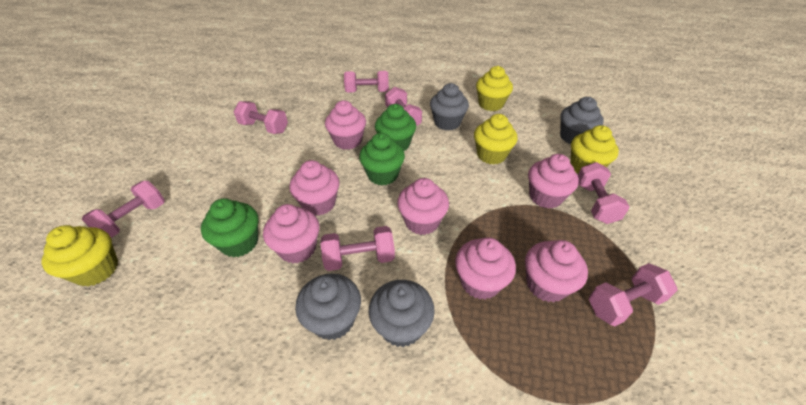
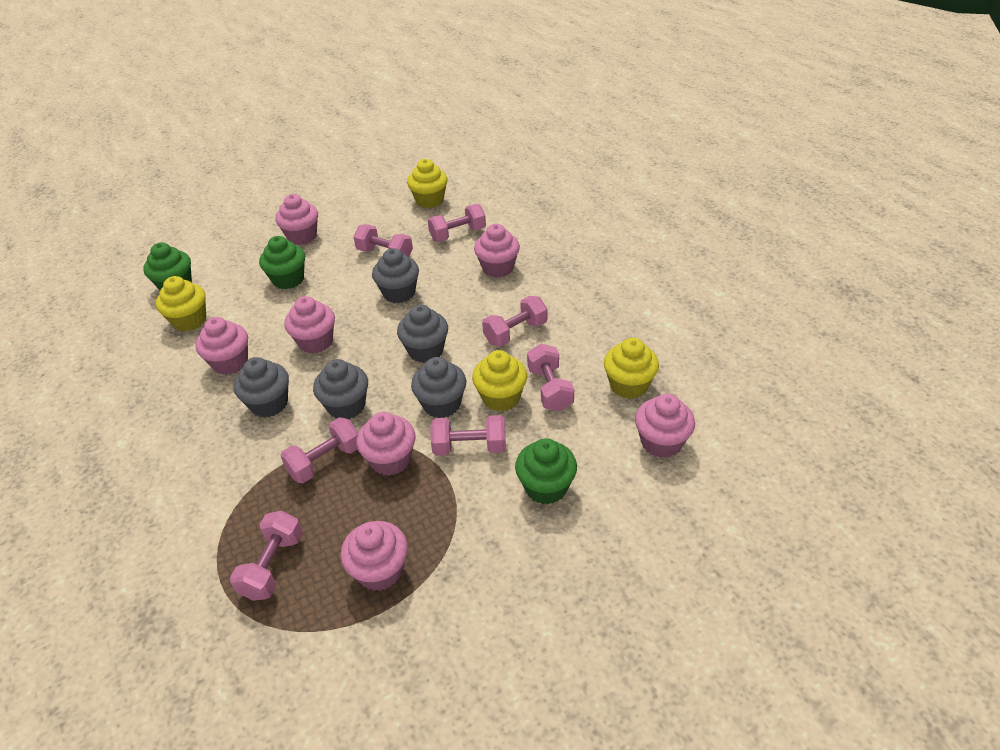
grey cupcake: 4 -> 5

